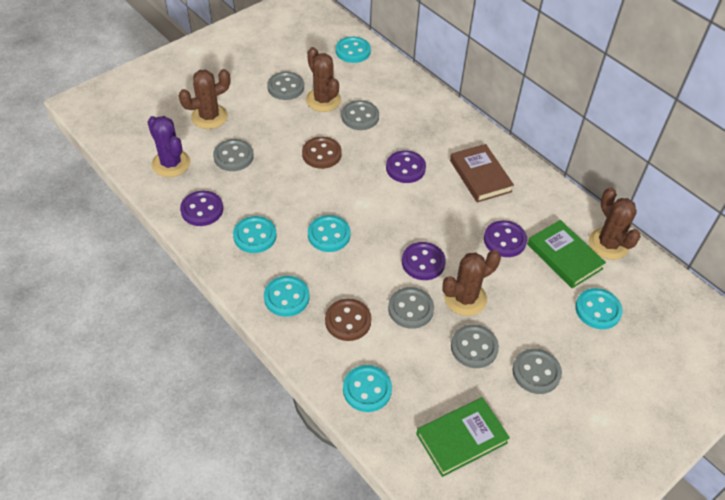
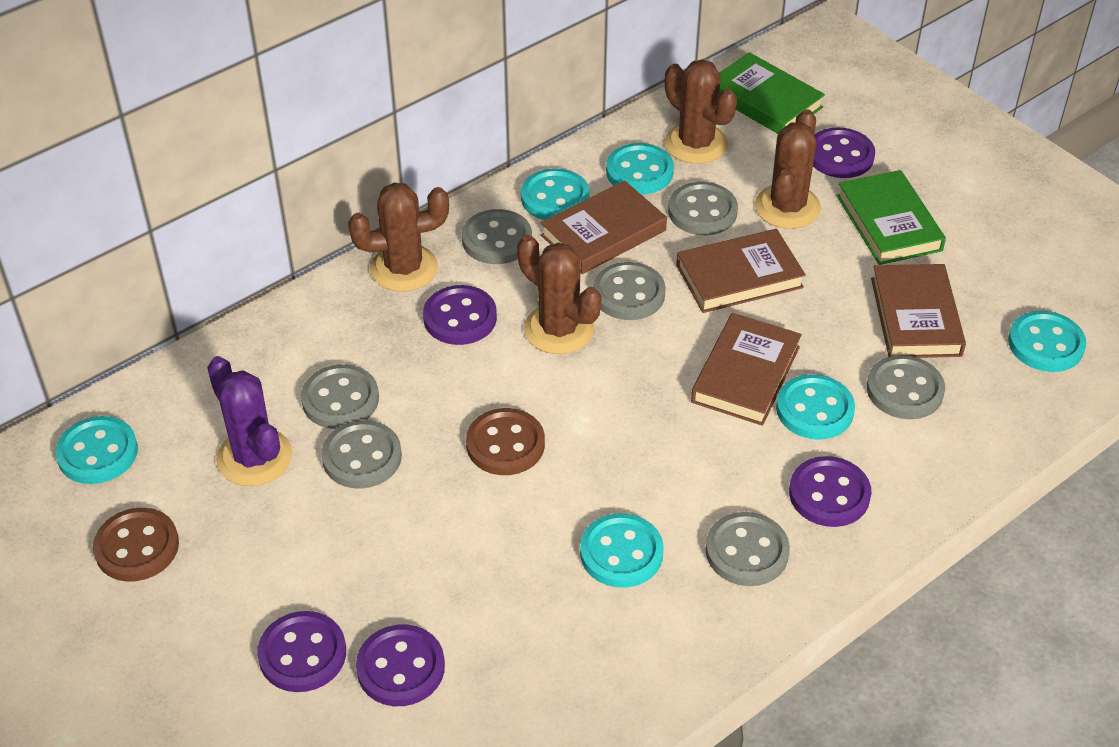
brown book: 1 -> 4
grey button: 6 -> 7
purple button: 4 -> 5

